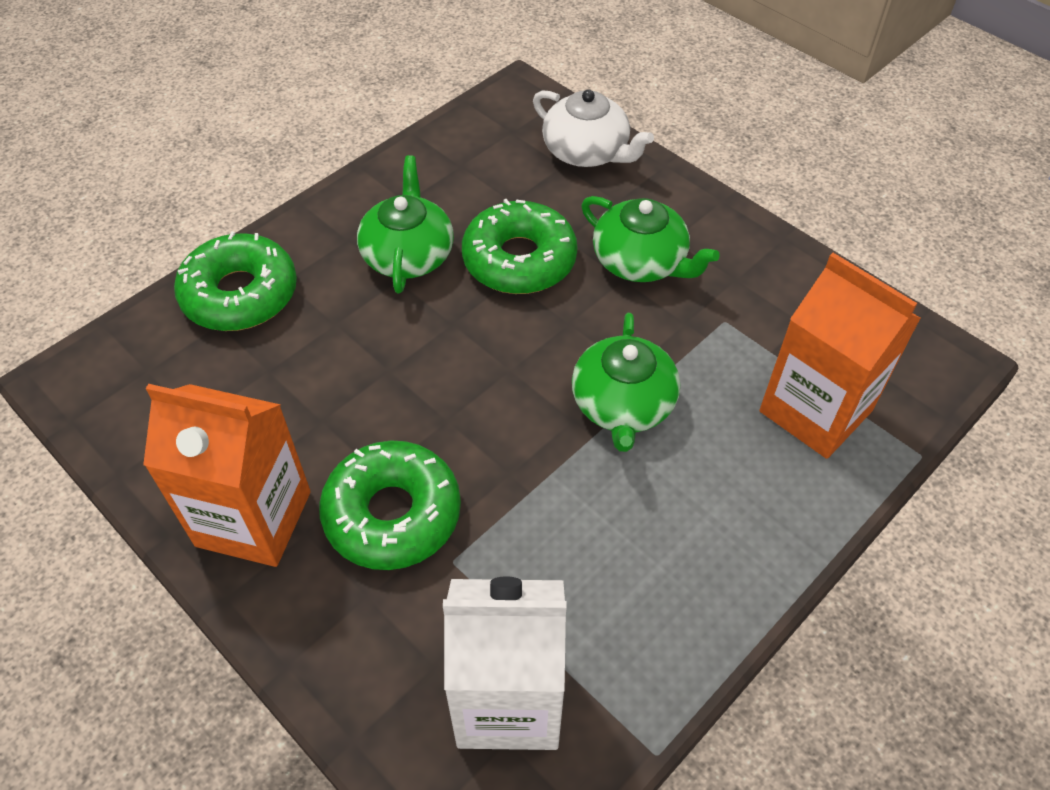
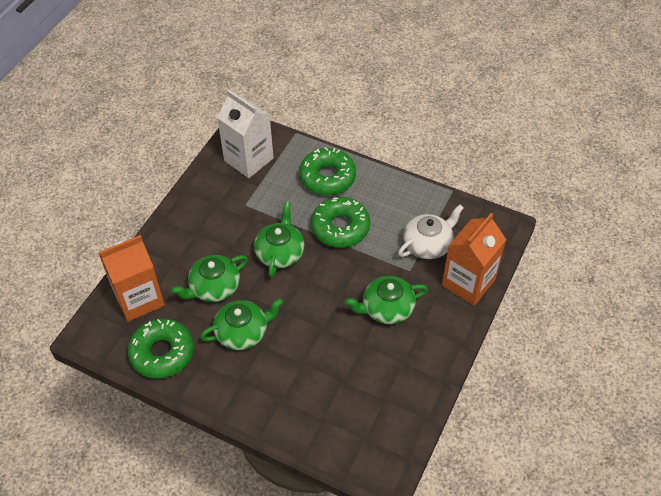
green teapot: 3 -> 4

